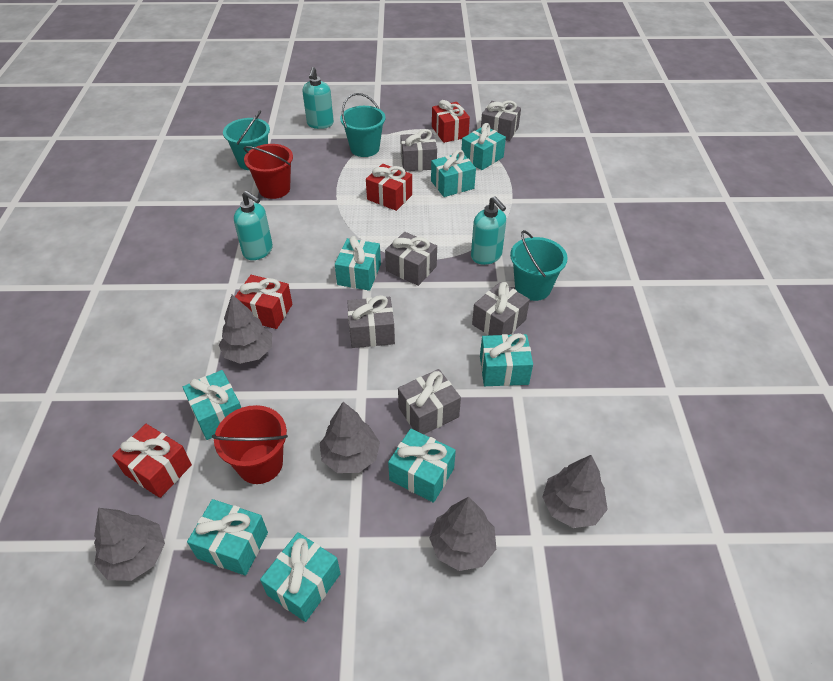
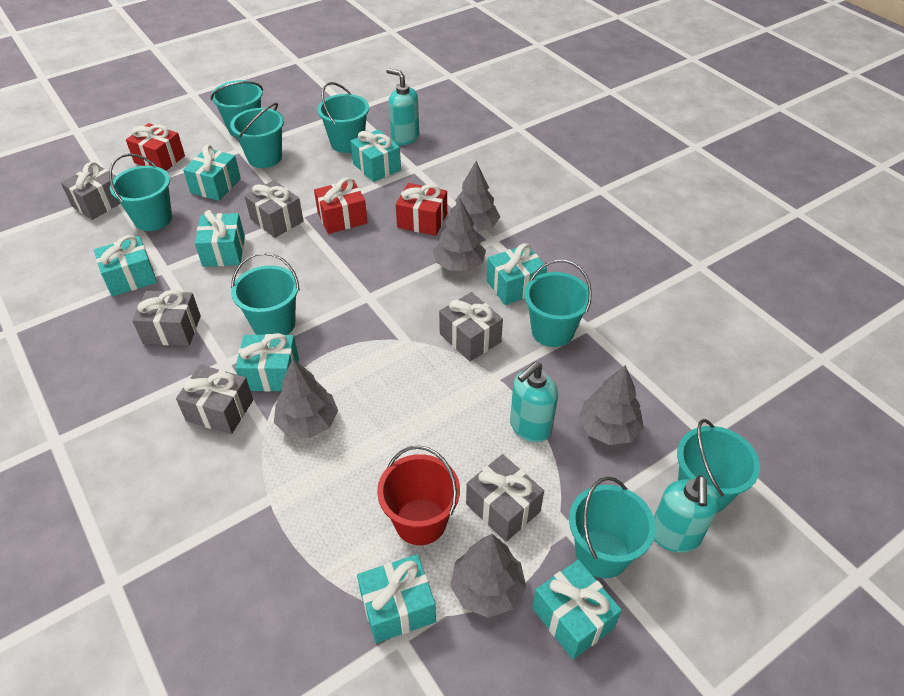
red bucket: 2 -> 1
red gift: 4 -> 3
turquoise bucket: 3 -> 8

